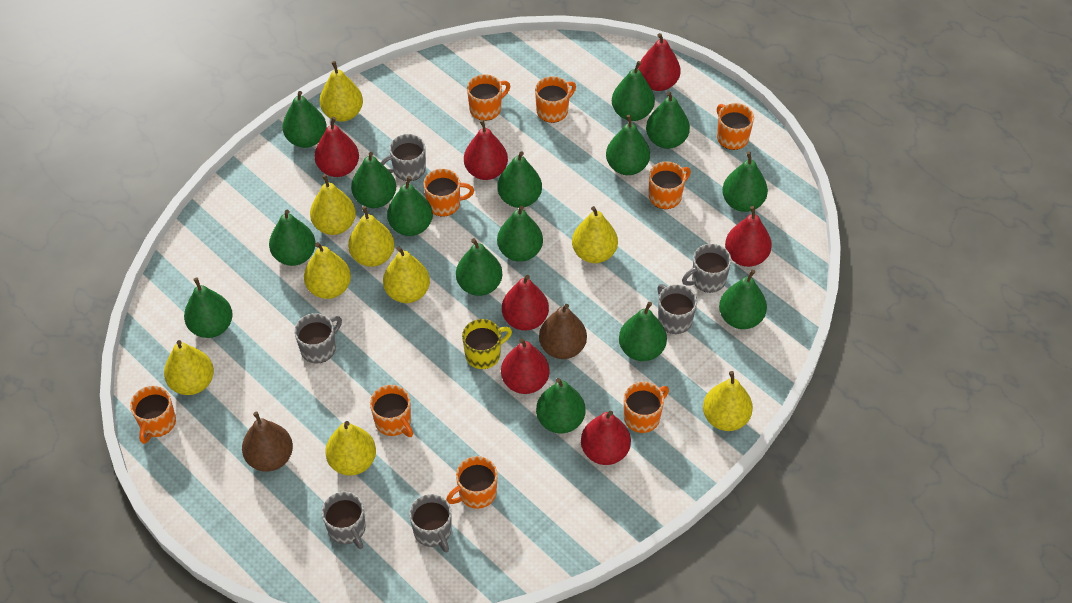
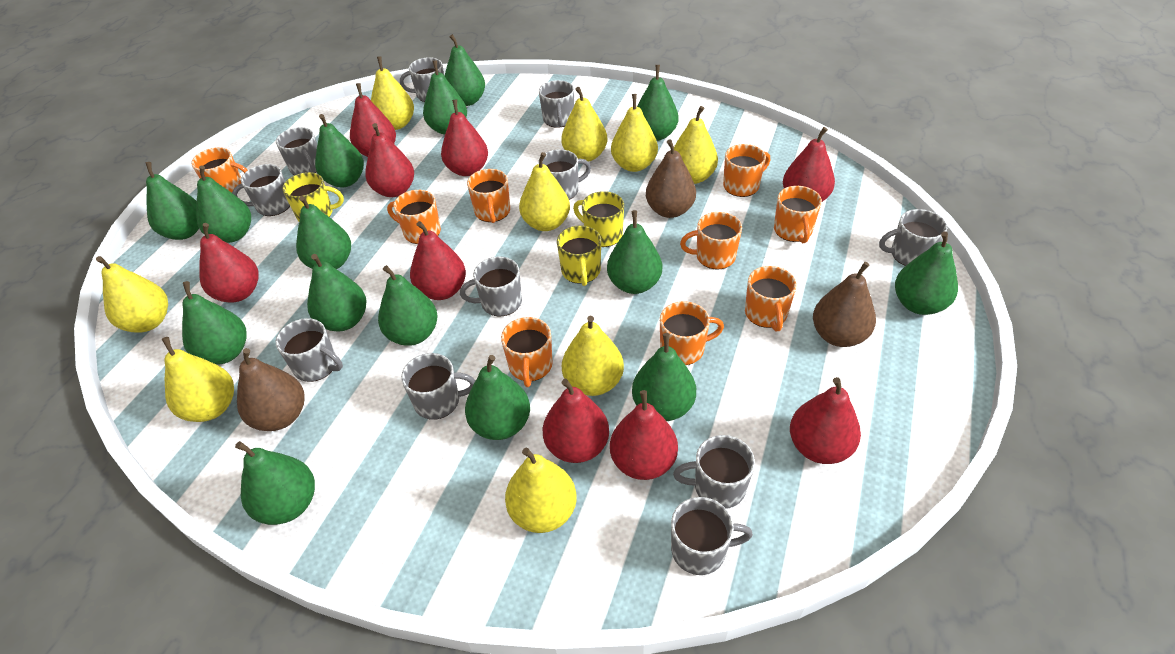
brown pear: 2 -> 3
grey mug: 6 -> 11
red pear: 7 -> 9
yellow mug: 1 -> 3

